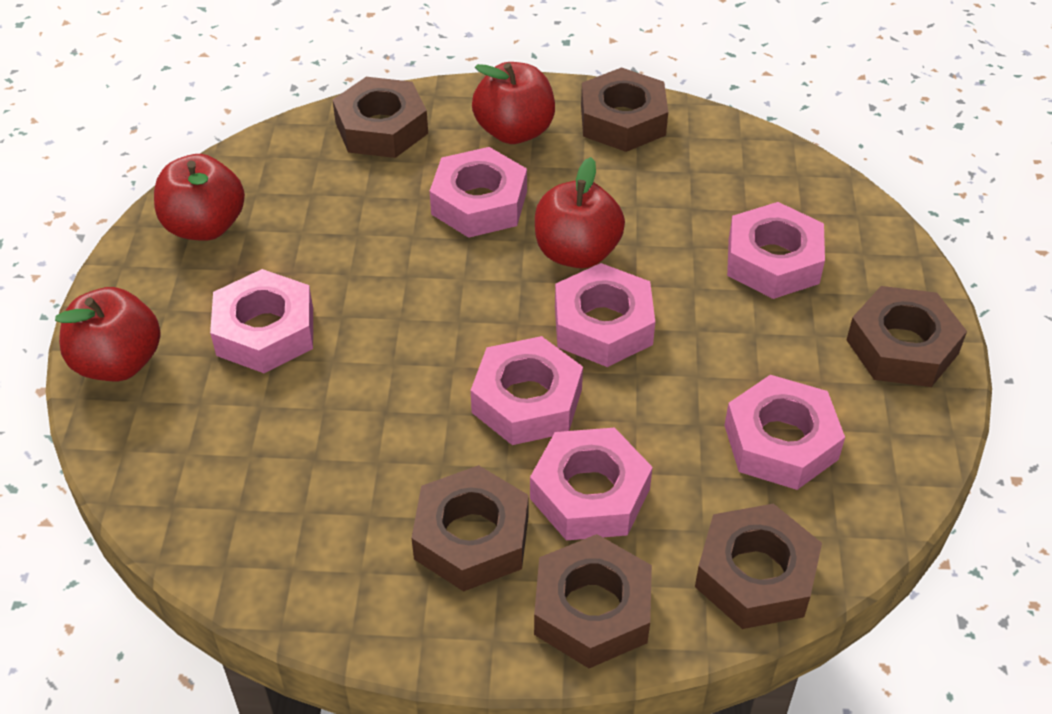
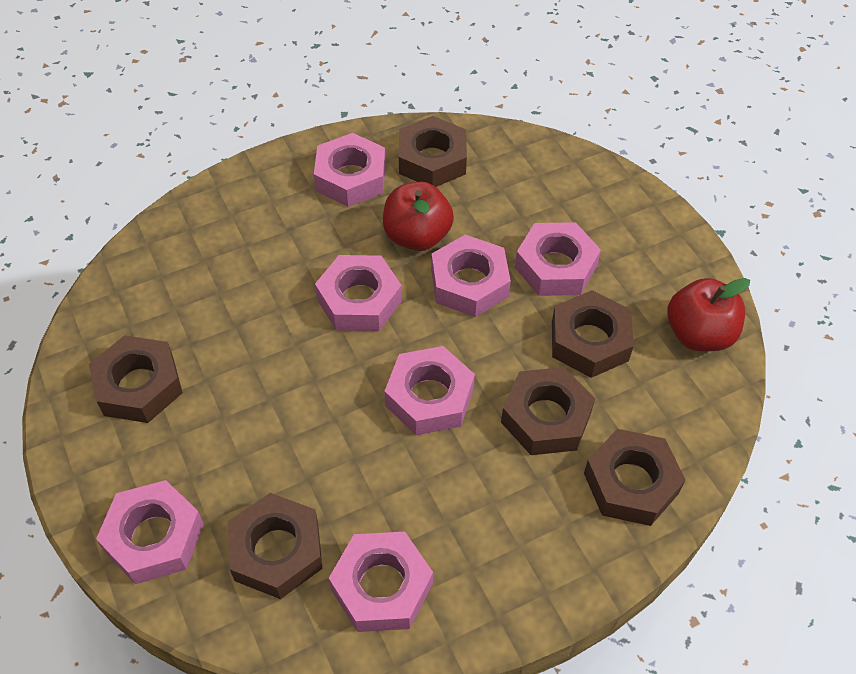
red apple: 4 -> 2

